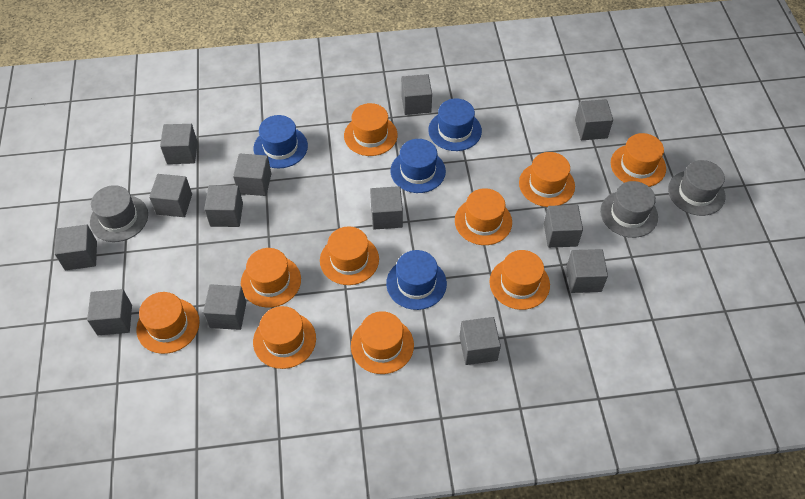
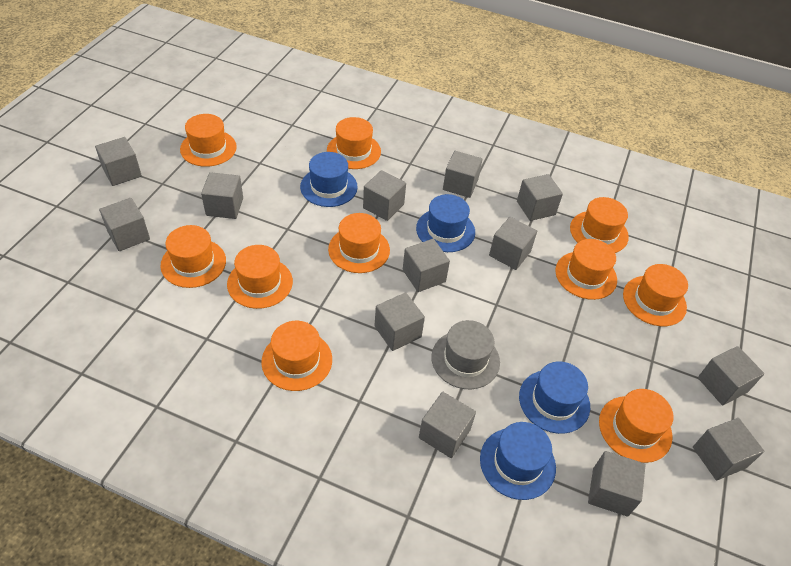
grey hat: 3 -> 1

